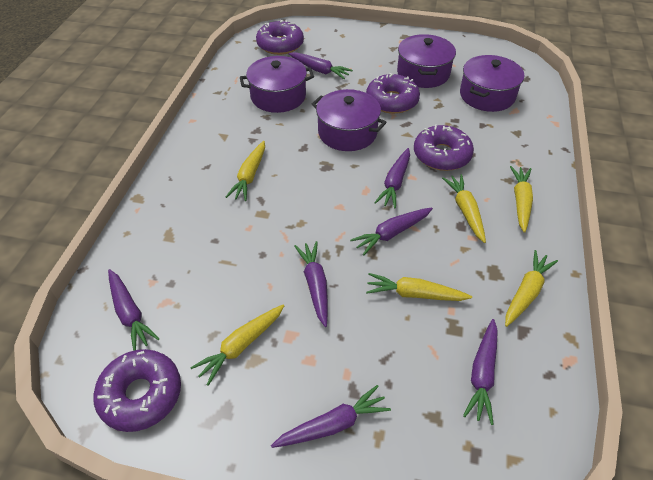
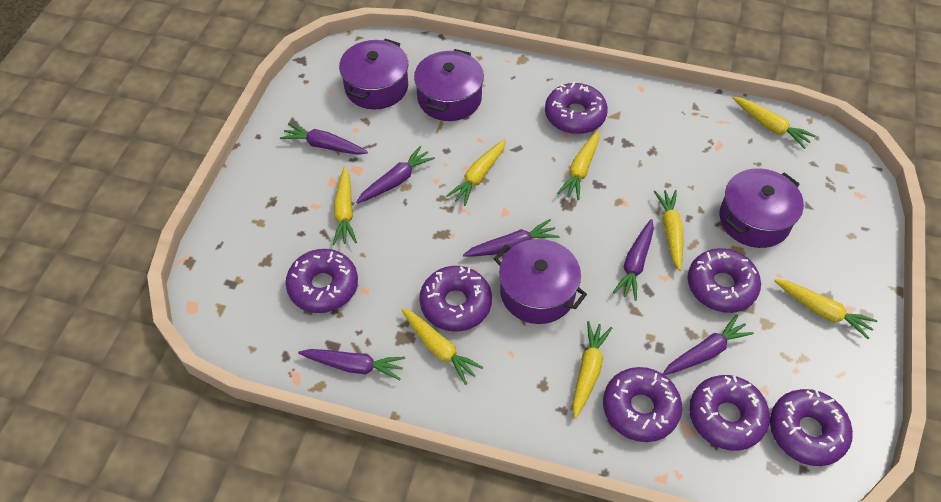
purple carrot: 7 -> 6
purple donut: 4 -> 7
yellow carrot: 6 -> 8

